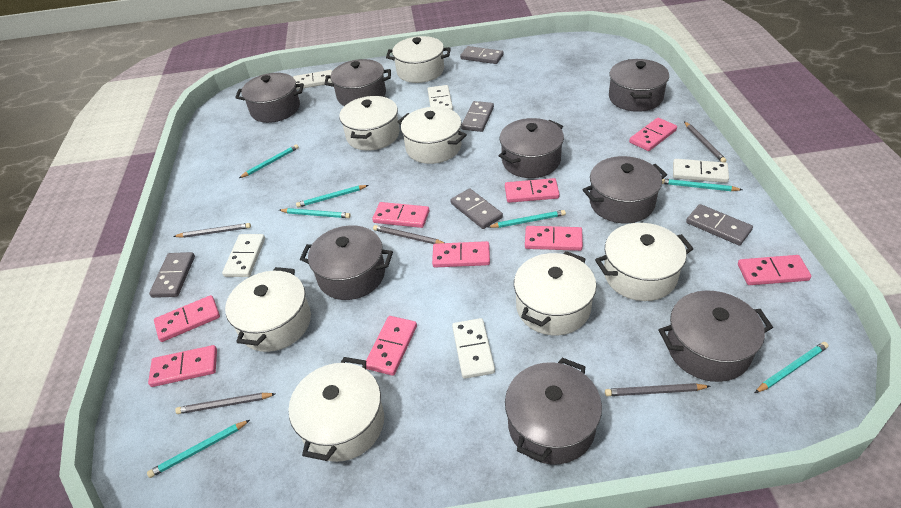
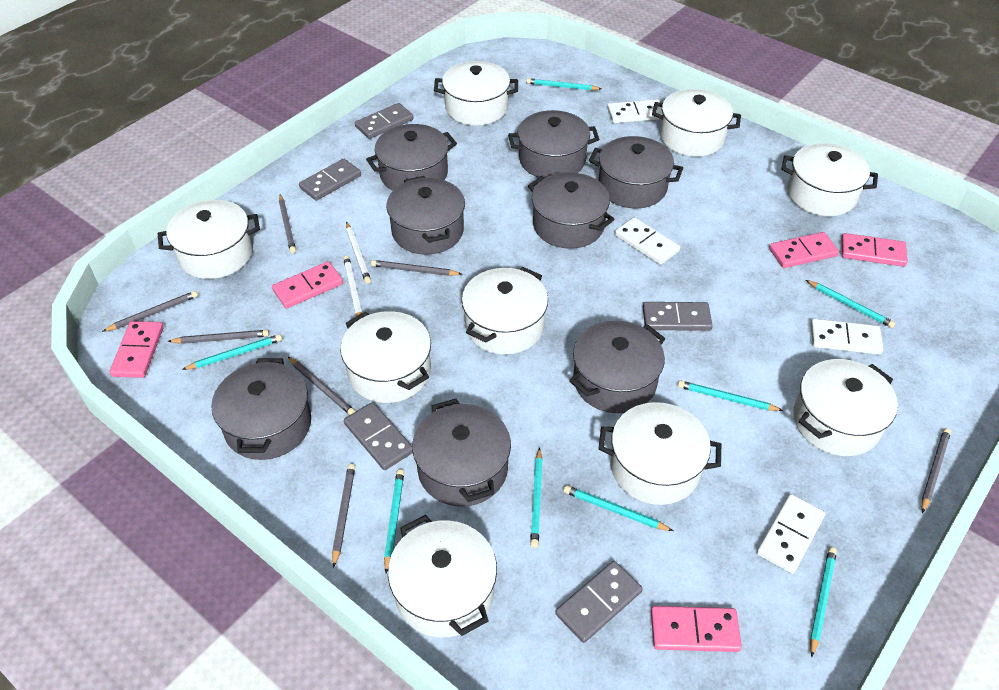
grey pencil: 5 -> 7
pink domino: 9 -> 5
turquoise pencil: 7 -> 8
white domino: 5 -> 4
white pencil: 0 -> 2
white pot: 7 -> 9

